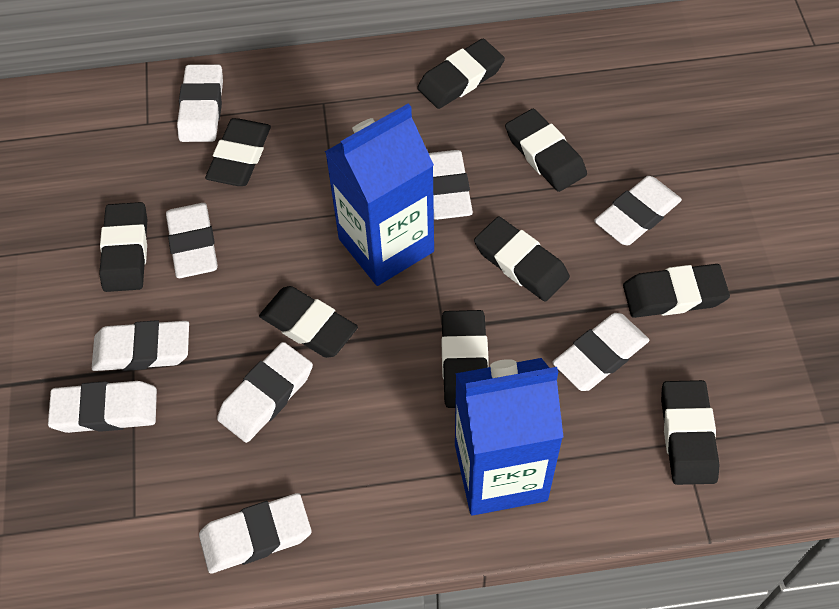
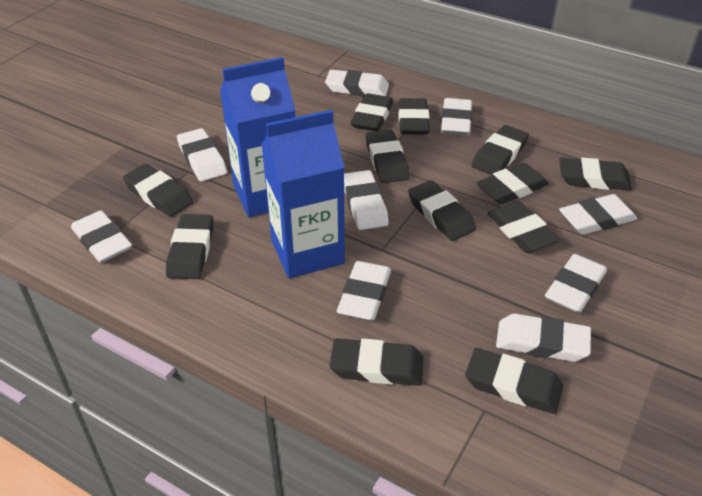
black eraser: 9 -> 12

